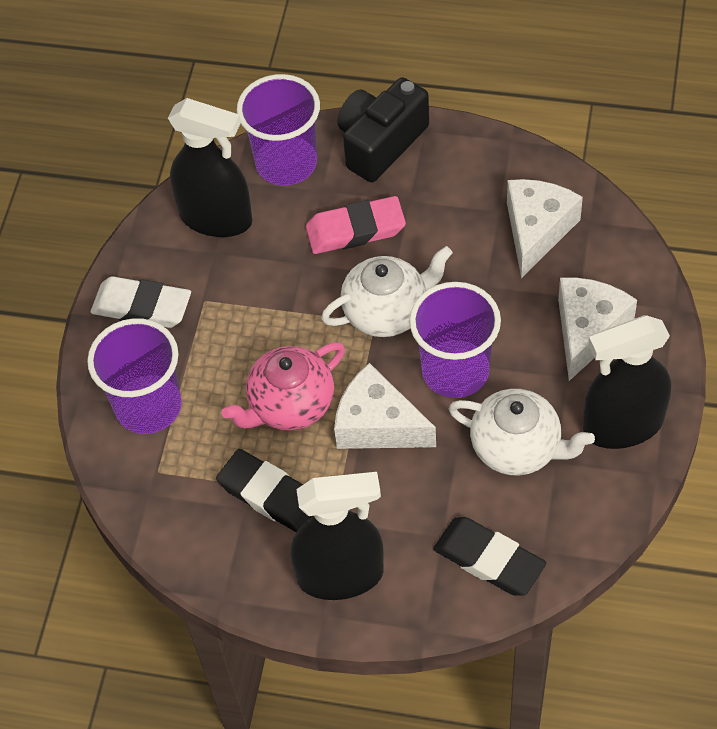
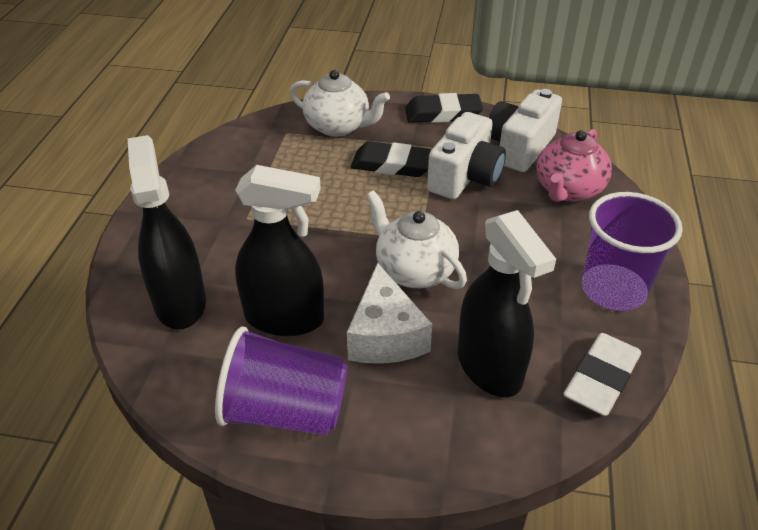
black camera: 1 -> 0
pink eraser: 1 -> 0
purple cup: 3 -> 2
white camera: 0 -> 2
white cheese: 3 -> 1

